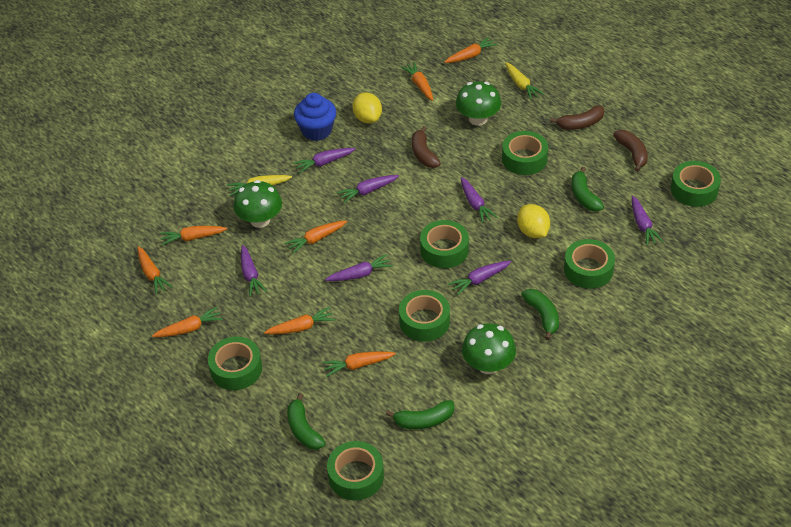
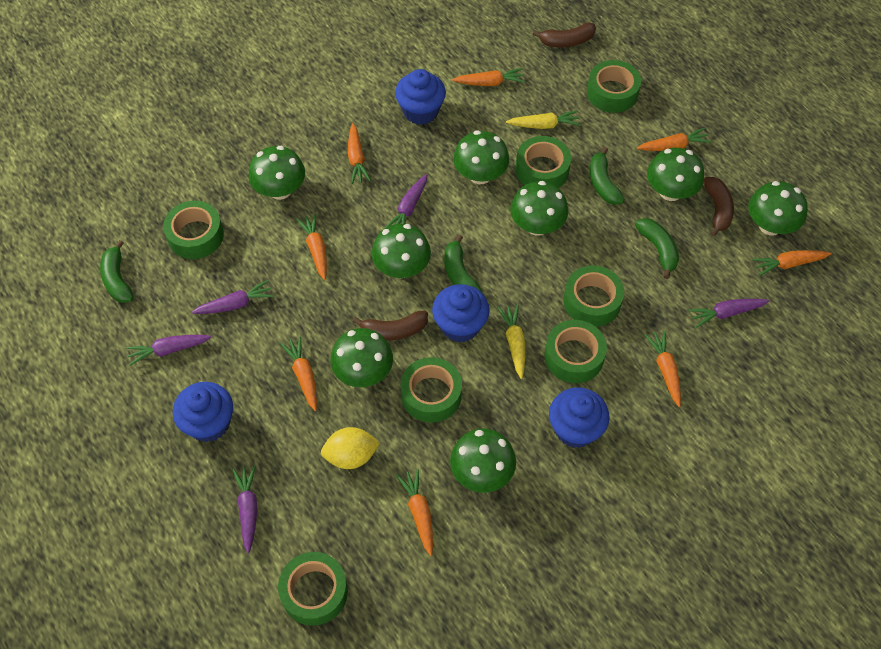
blue cupcake: 1 -> 4
green mushroom: 3 -> 8
purple carrot: 7 -> 5
yellow lemon: 2 -> 1

